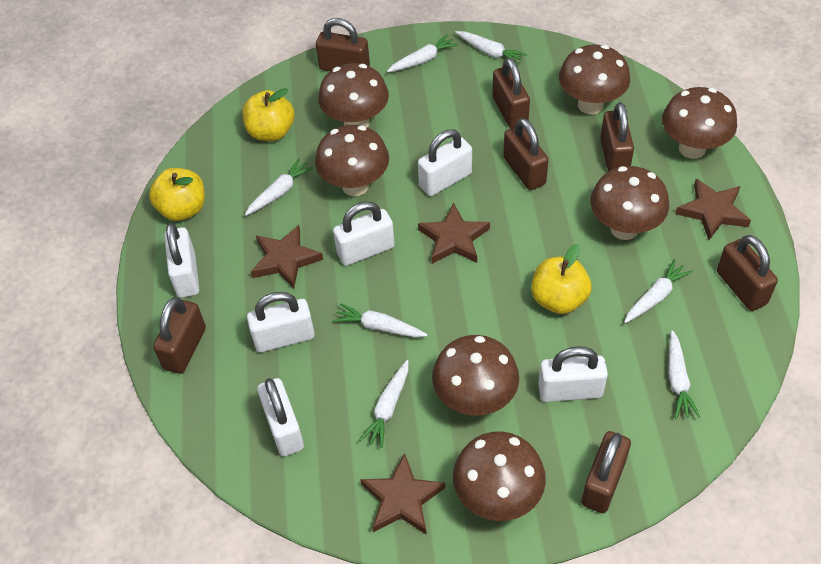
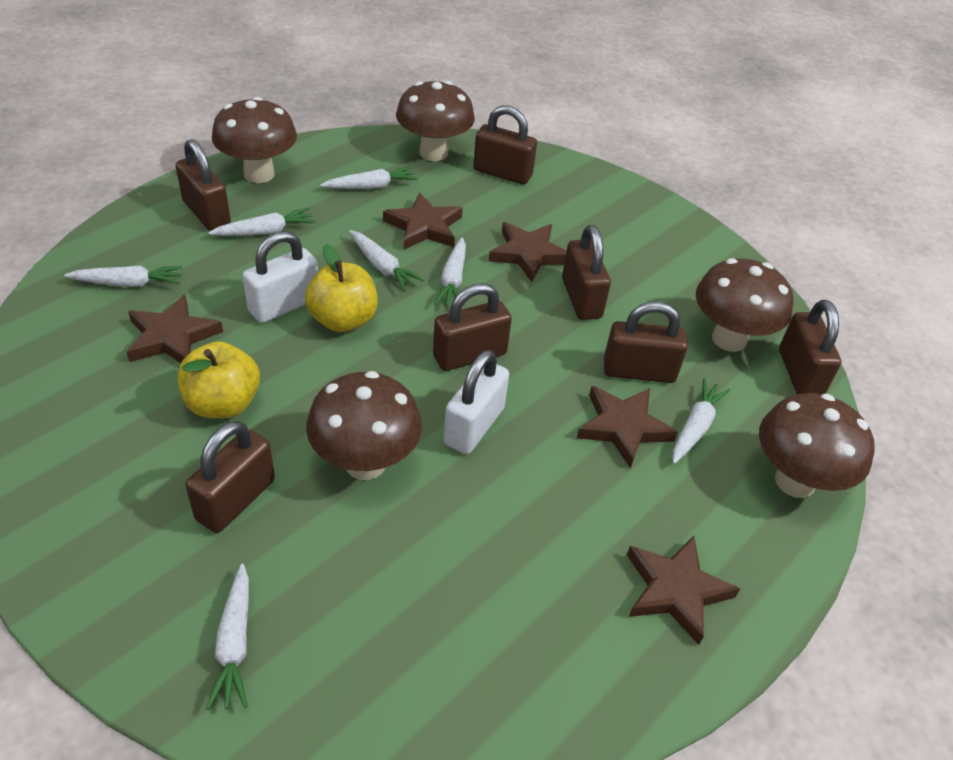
brown mushroom: 7 -> 5
brown star: 4 -> 5
white padlock: 6 -> 2
yellow apple: 3 -> 2

